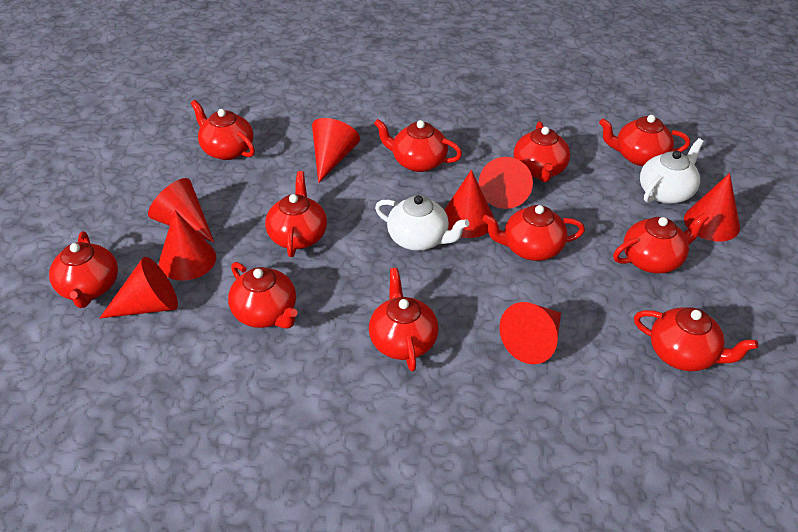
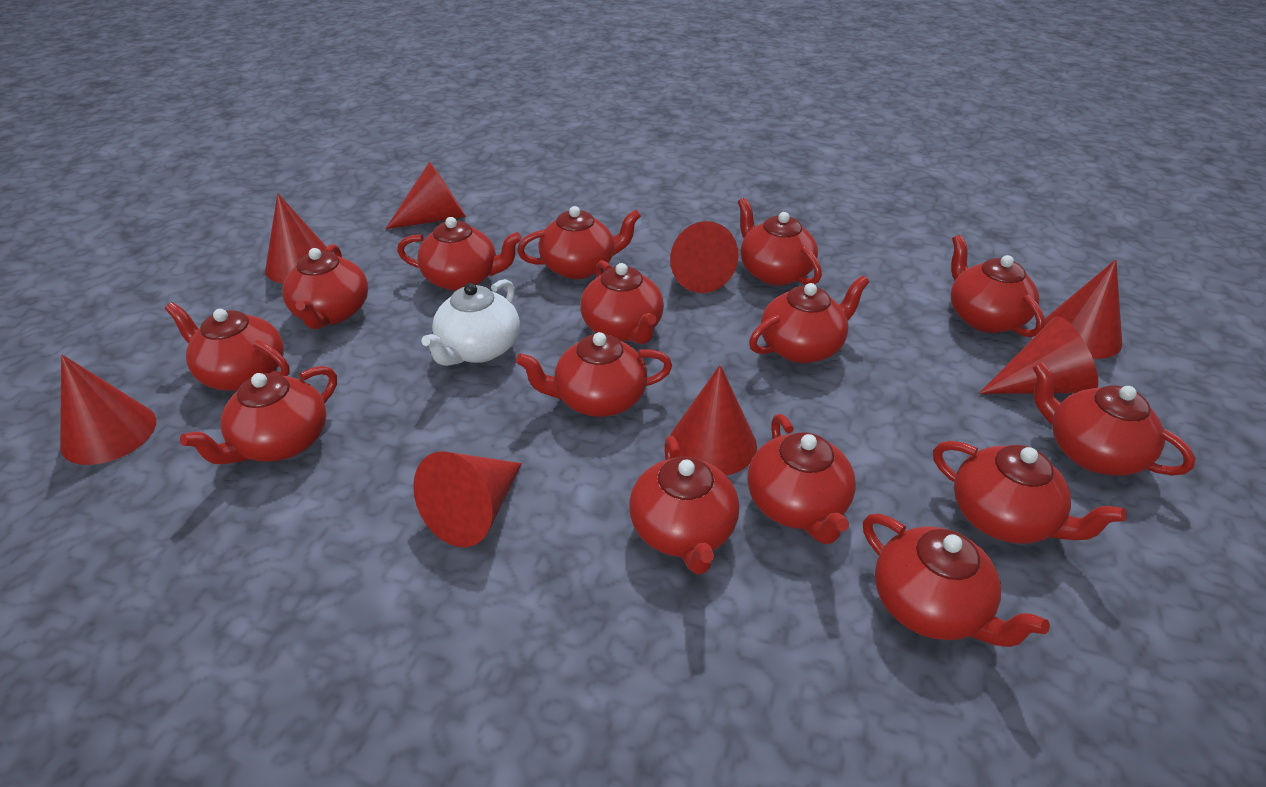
red teapot: 11 -> 15
white teapot: 2 -> 1

